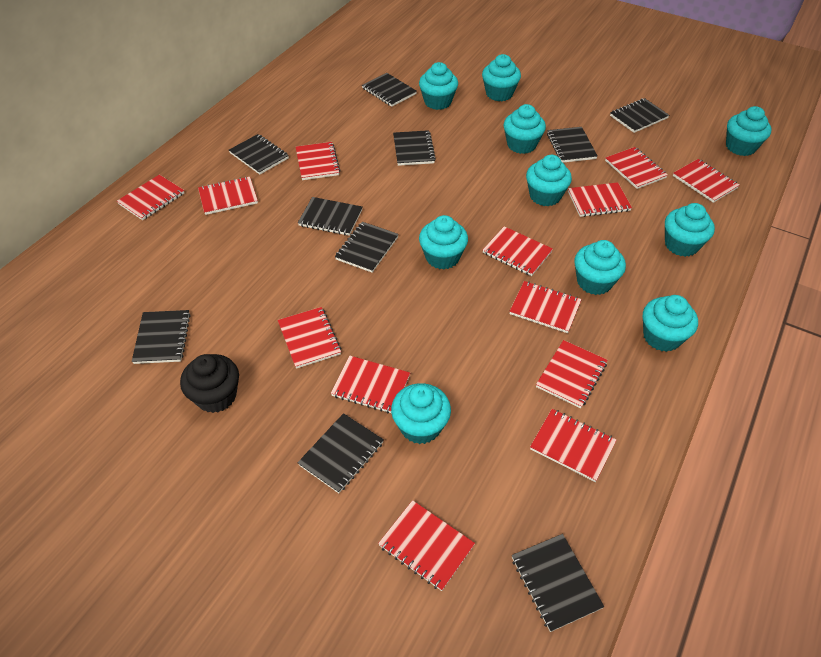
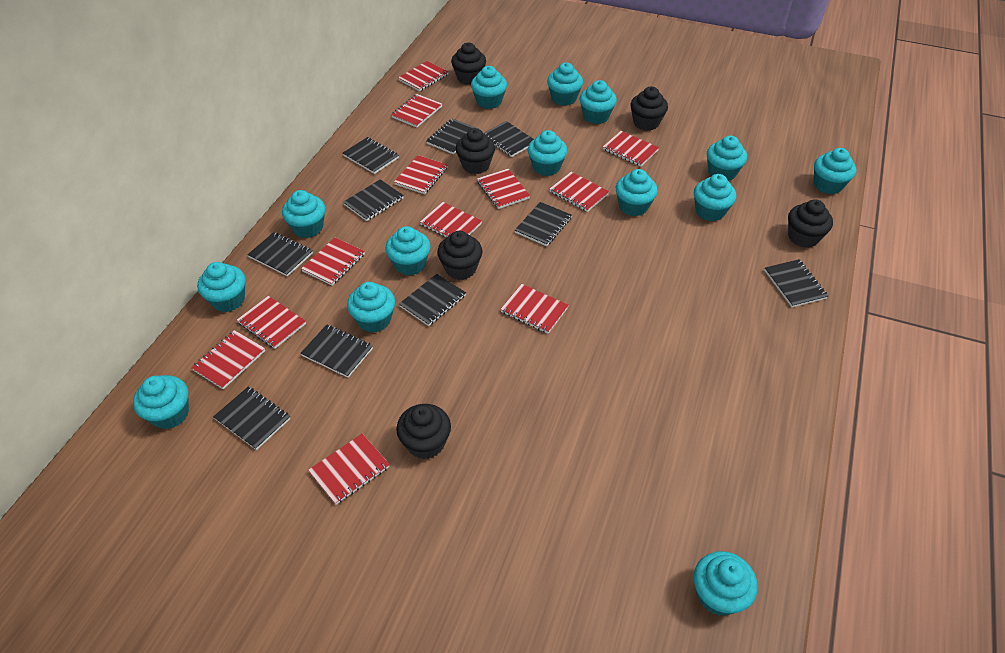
black cupcake: 1 -> 6
red notebook: 13 -> 12
turquoise cupcake: 10 -> 14

